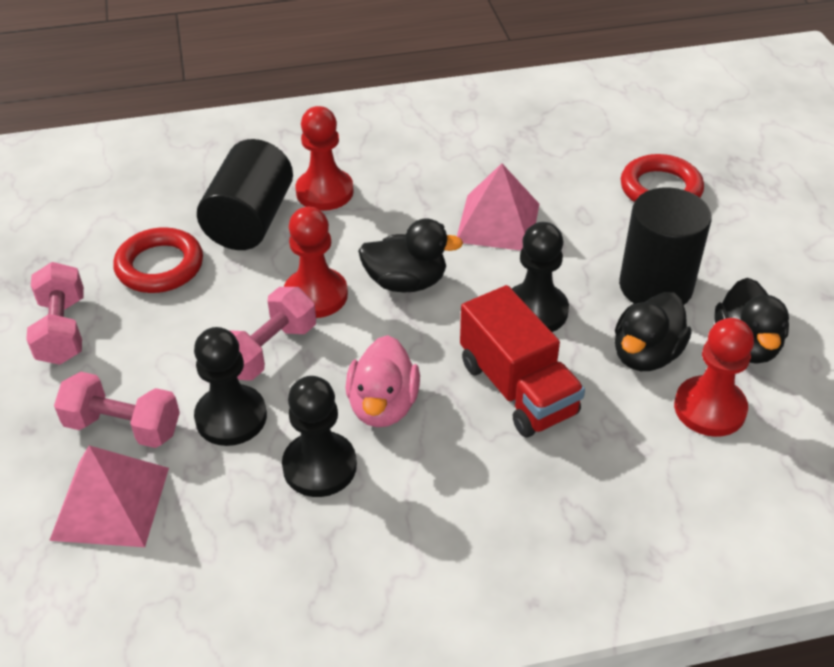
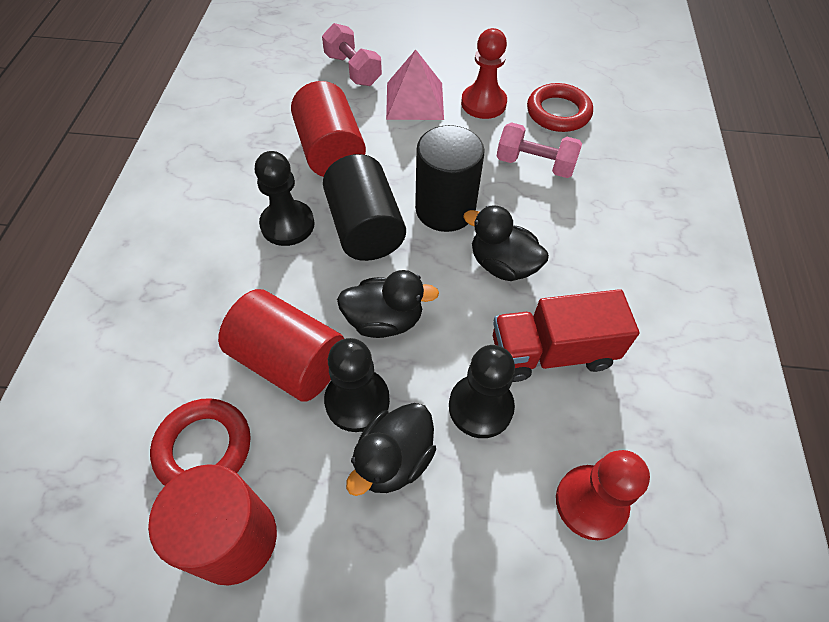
pink duck: 1 -> 0
pink dumbbell: 3 -> 2
pink pyramid: 2 -> 1
red cylinder: 0 -> 3
red pawn: 3 -> 2

